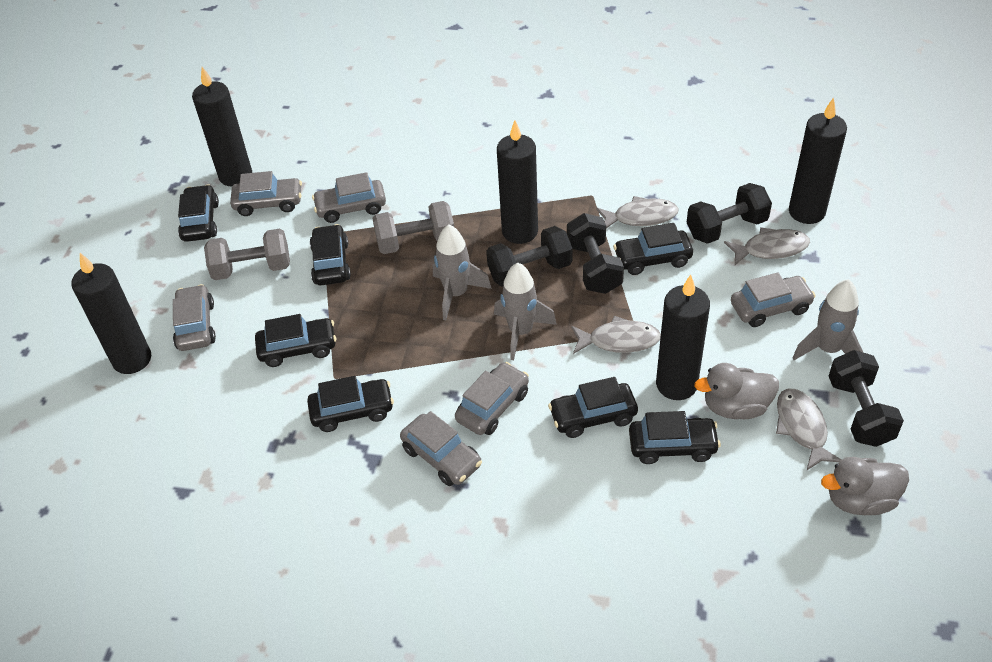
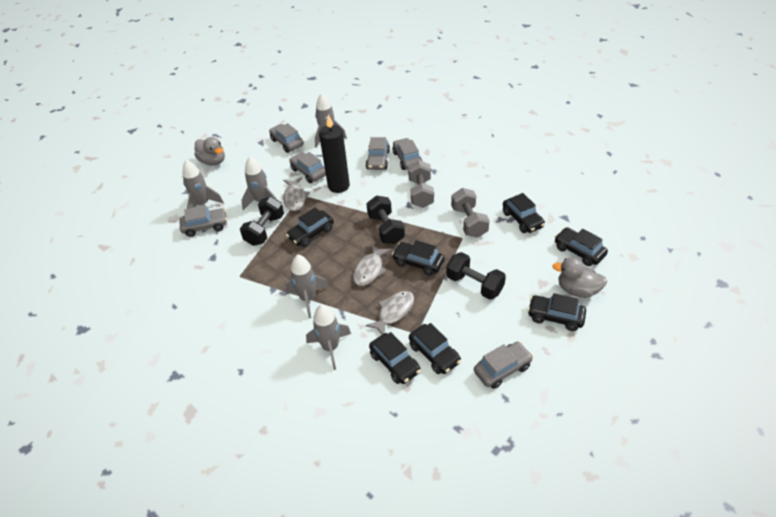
black candle: 5 -> 1
black dumbbell: 4 -> 3
grey fish: 4 -> 3
grey rocket: 3 -> 5

